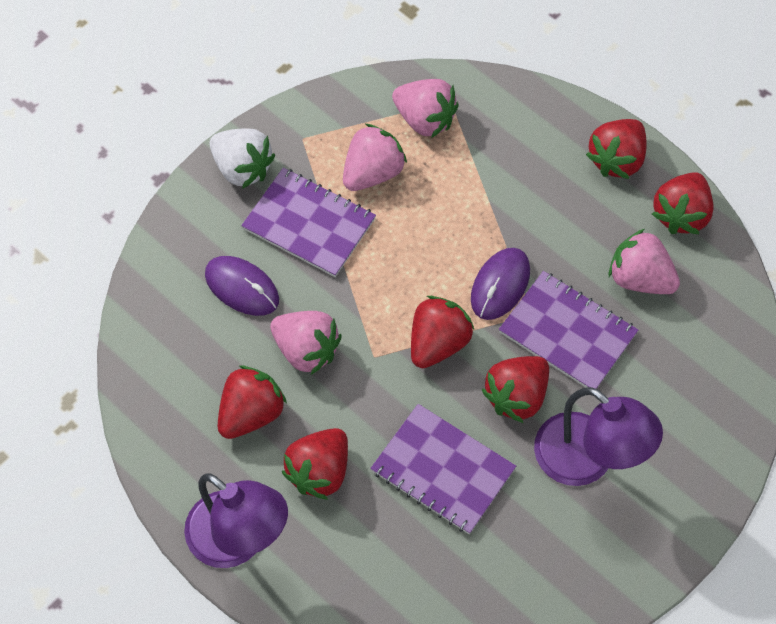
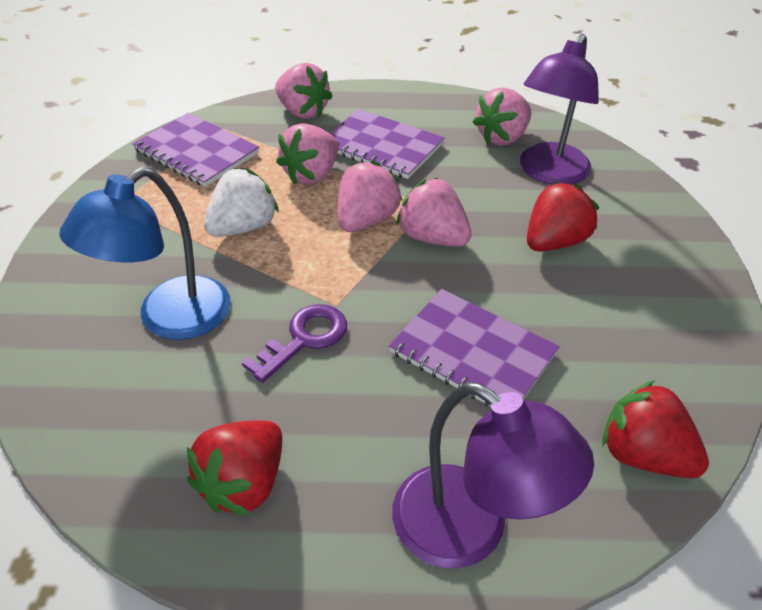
blue lamp: 0 -> 1
pink strawberry: 4 -> 5
purple key: 0 -> 1
purple mouse: 2 -> 0
red strawberry: 6 -> 3

